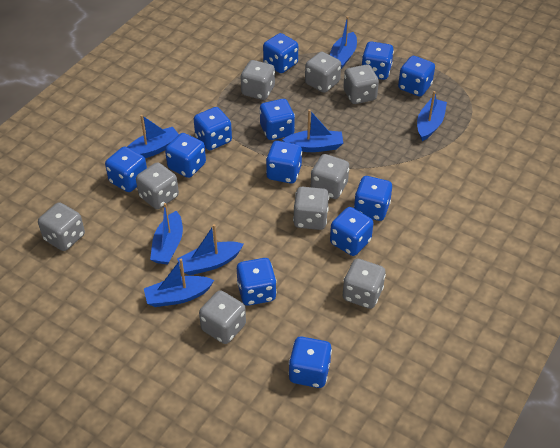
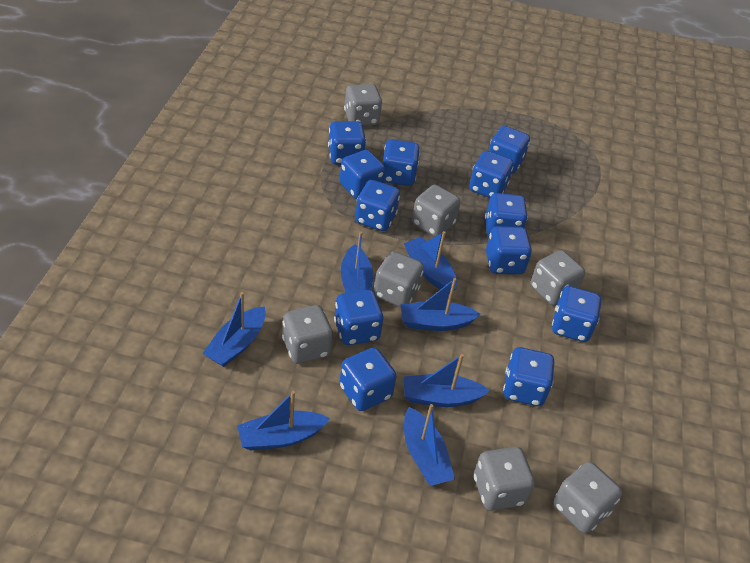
grey dice: 9 -> 7

